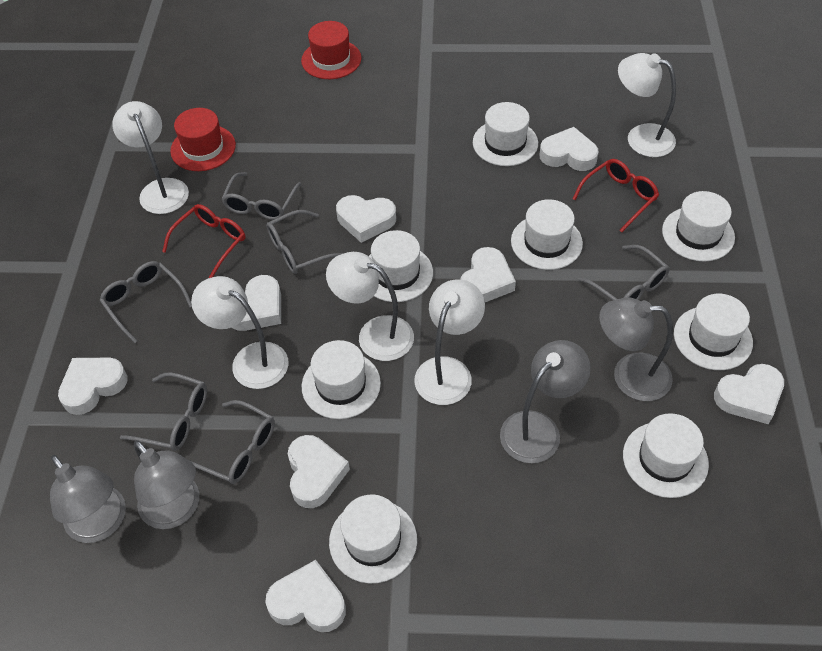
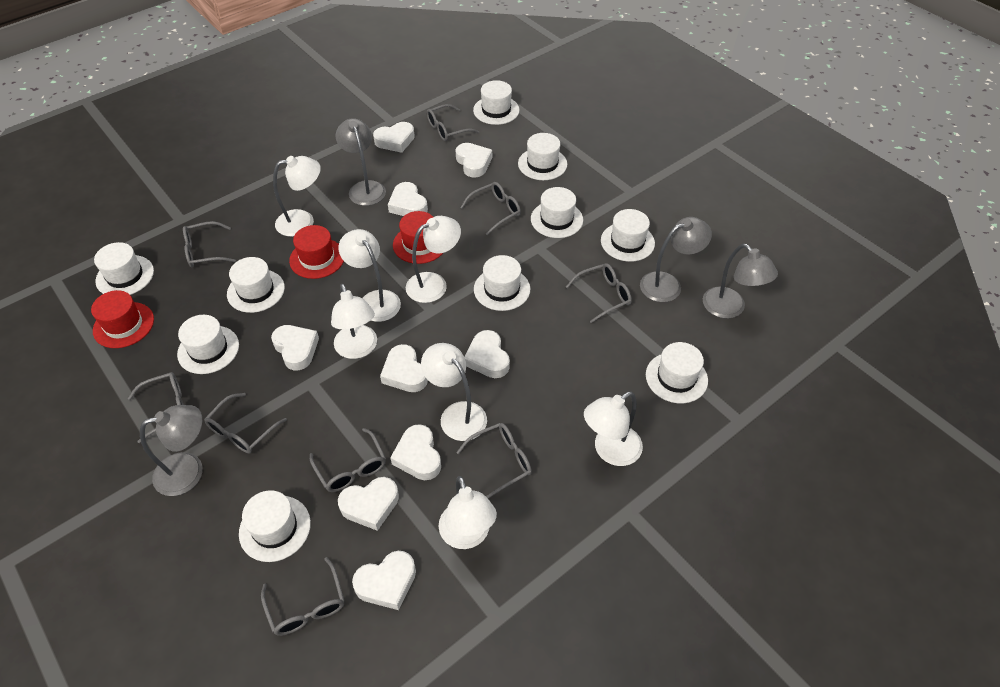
grey glasses: 6 -> 9
red glasses: 2 -> 0
red hat: 2 -> 3
white hat: 8 -> 10
white heart: 8 -> 9
white lamp: 5 -> 7

